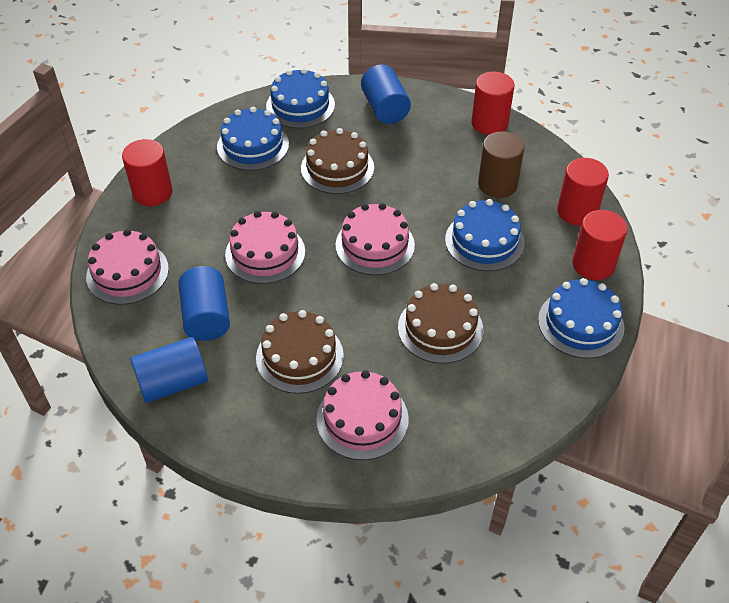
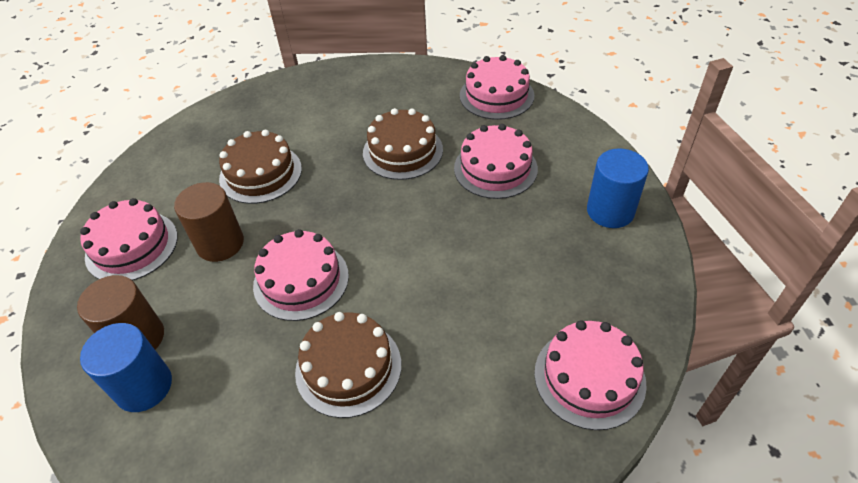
blue cake: 4 -> 0
blue cylinder: 3 -> 2
brown cylinder: 1 -> 2
pink cake: 4 -> 5
red cylinder: 4 -> 0

